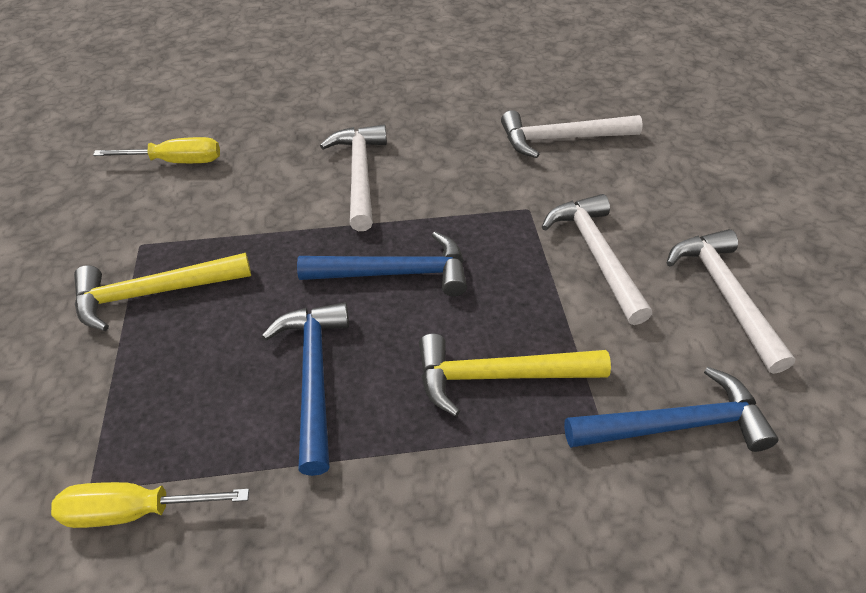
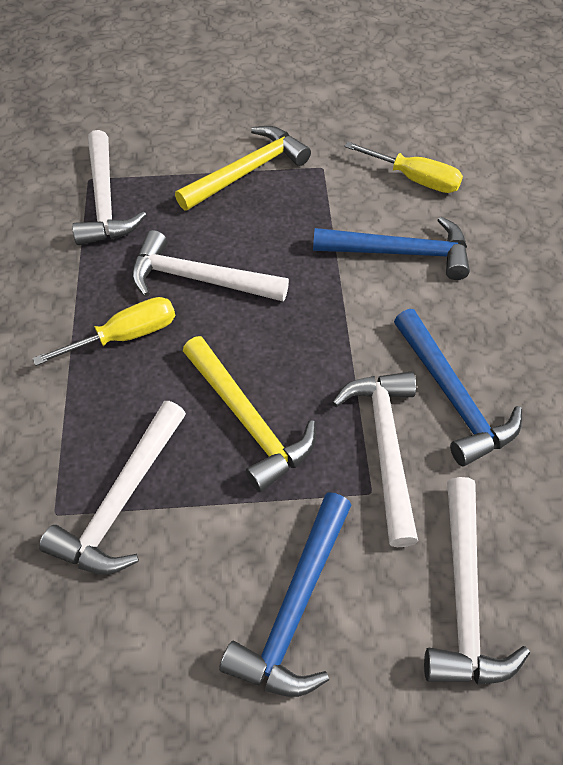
white hammer: 4 -> 5

